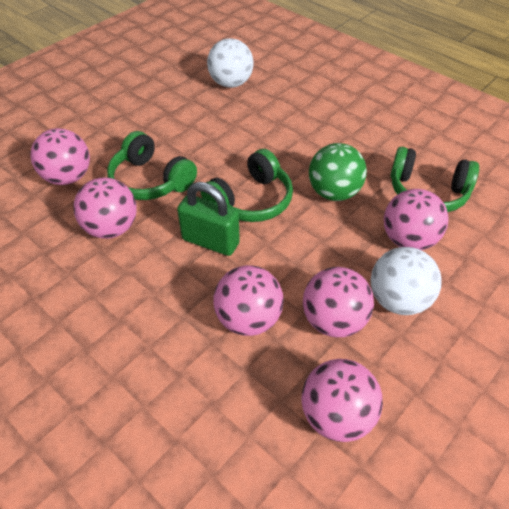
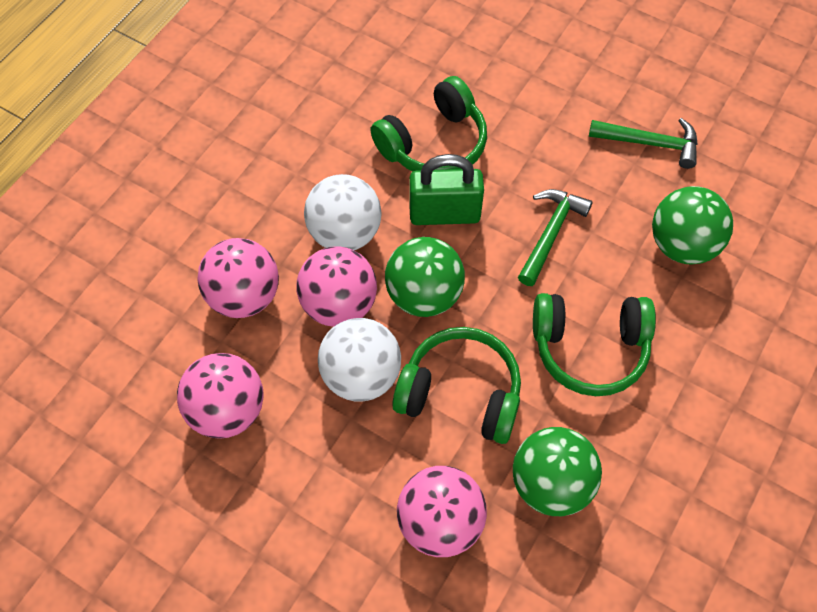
green ball: 1 -> 3
green hammer: 0 -> 2
pink ball: 6 -> 4

